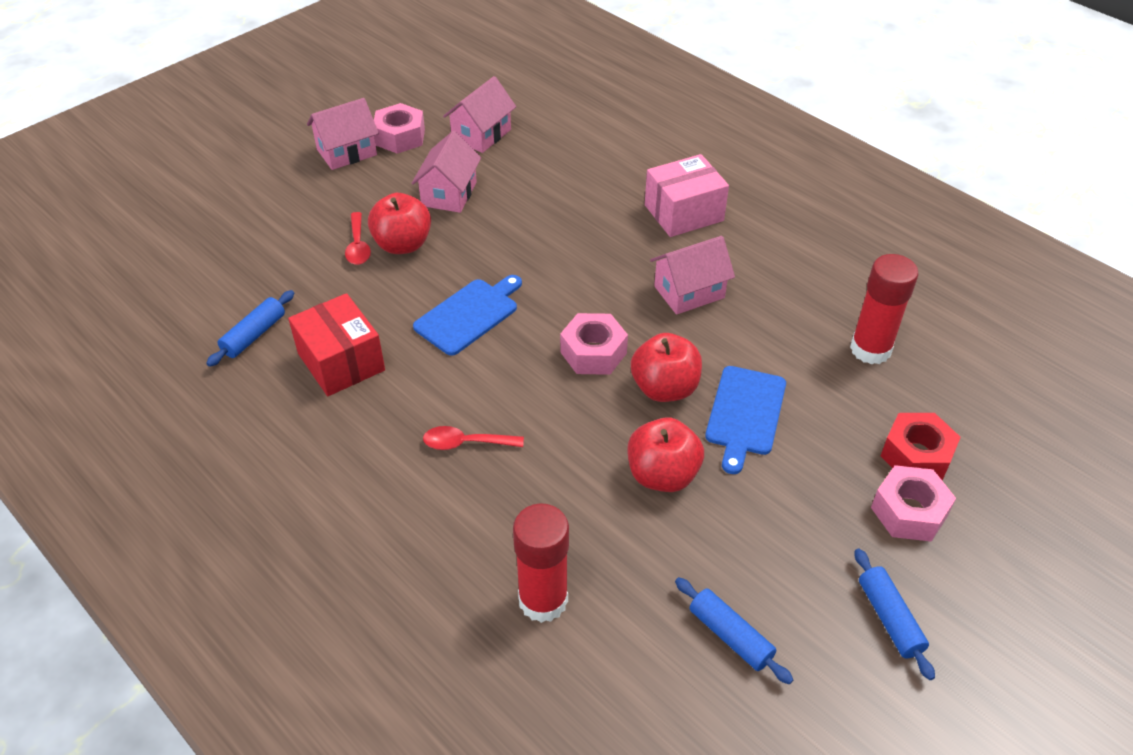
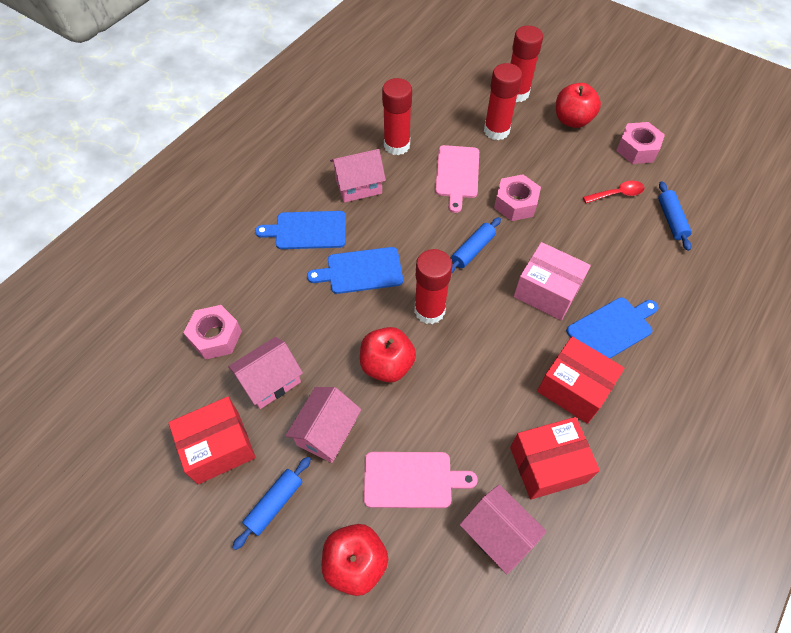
blue cutting board: 2 -> 3
pink cutting board: 0 -> 2
red box: 1 -> 3
red glue stick: 2 -> 4
red nut: 1 -> 0
red spoon: 2 -> 1

